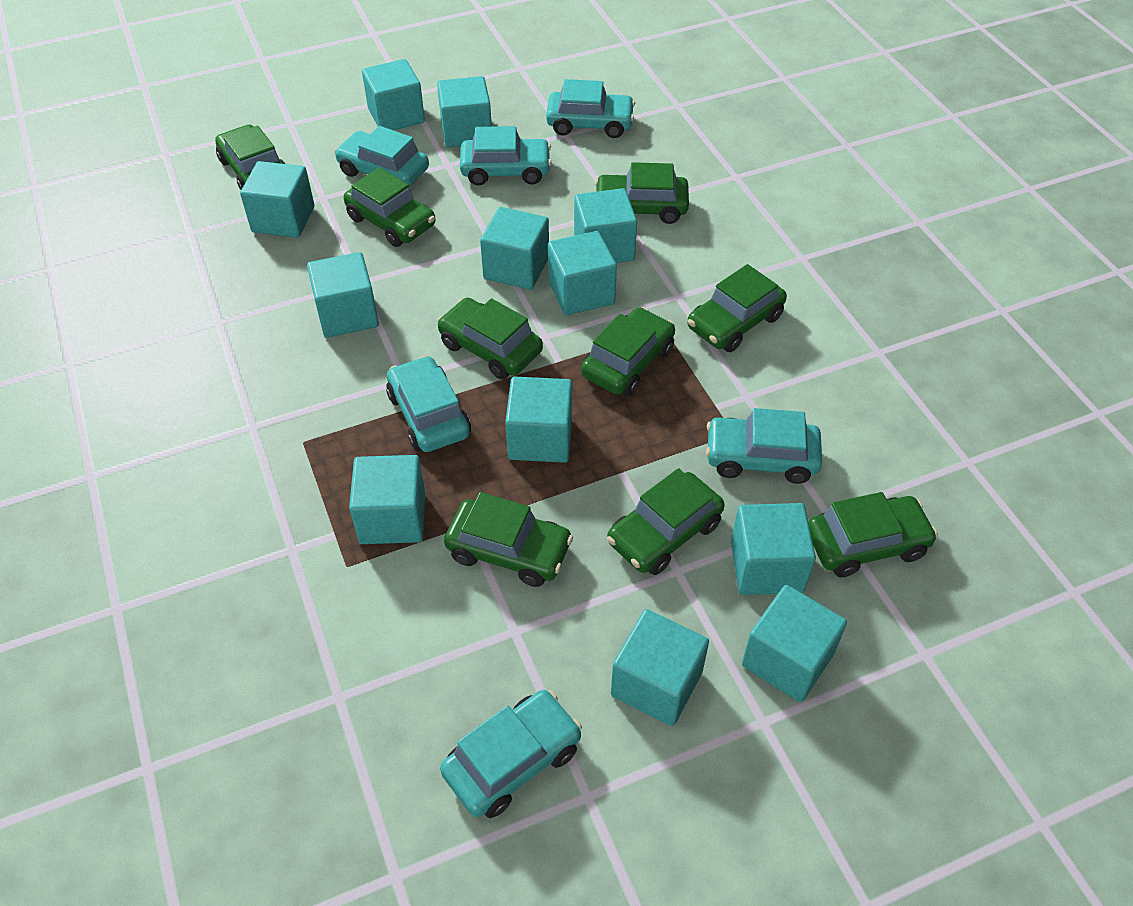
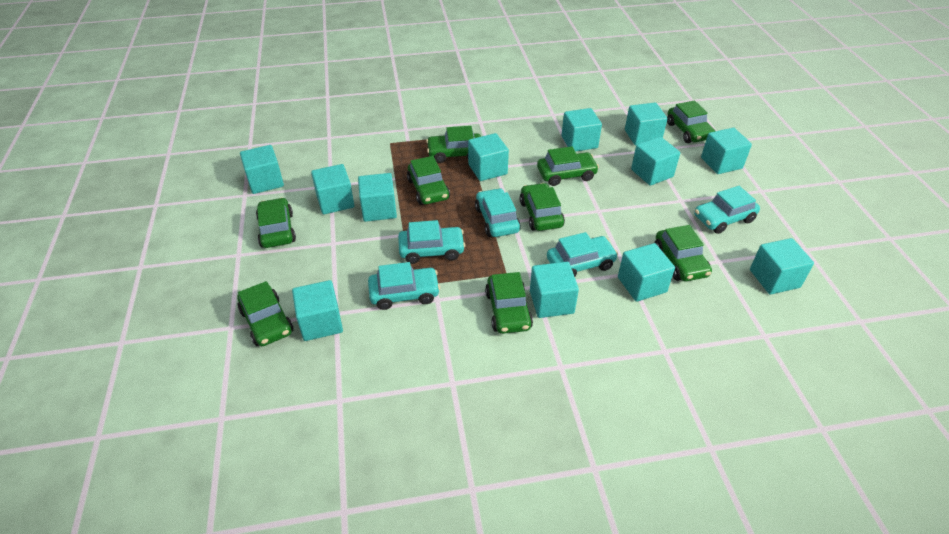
turquoise car: 6 -> 5

